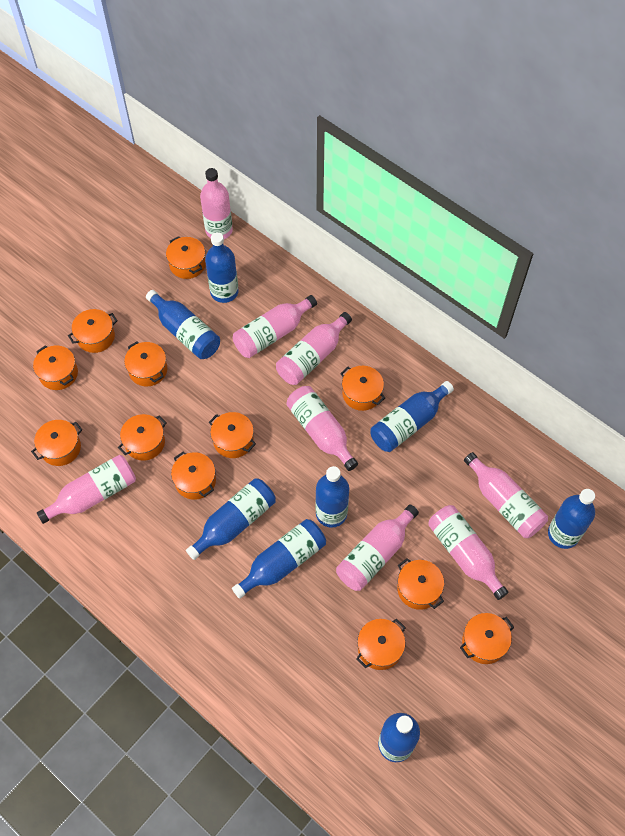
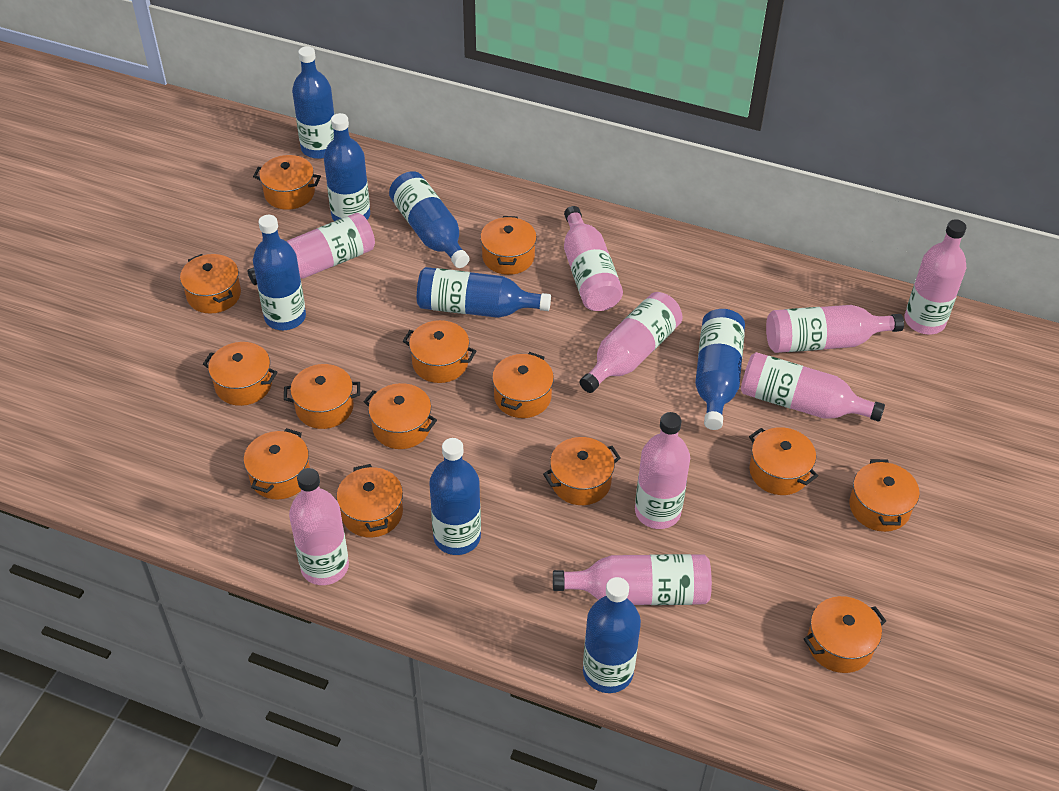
orange pot: 12 -> 14
pink bottle: 8 -> 9

